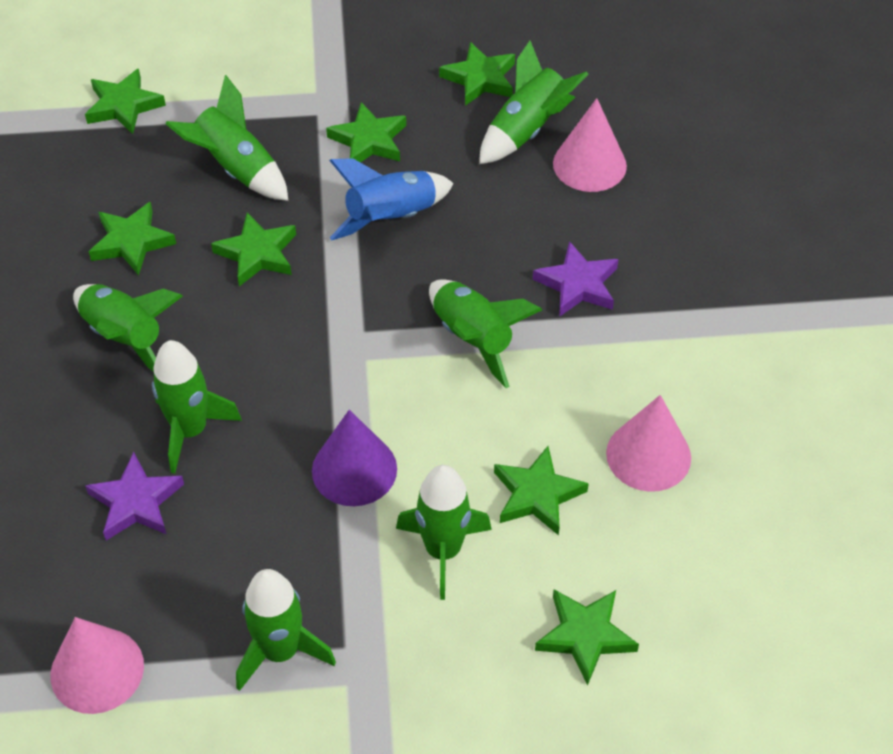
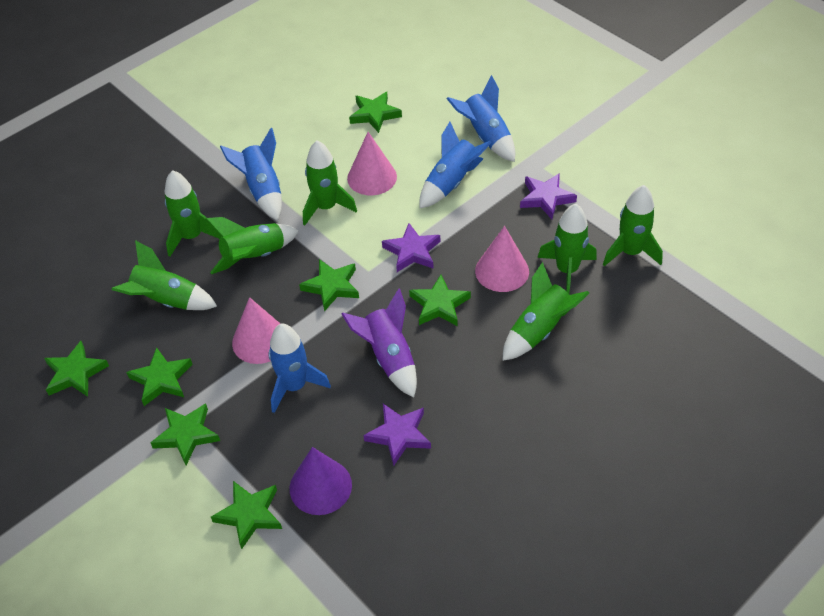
blue rocket: 1 -> 4
purple rocket: 0 -> 1
purple star: 2 -> 3

